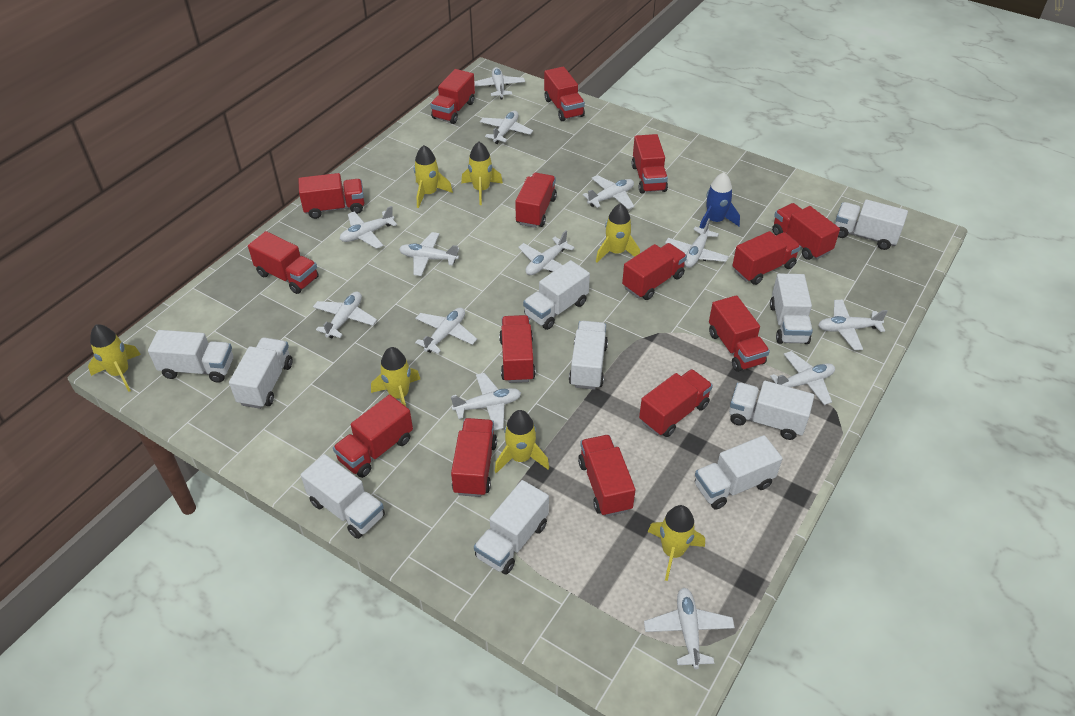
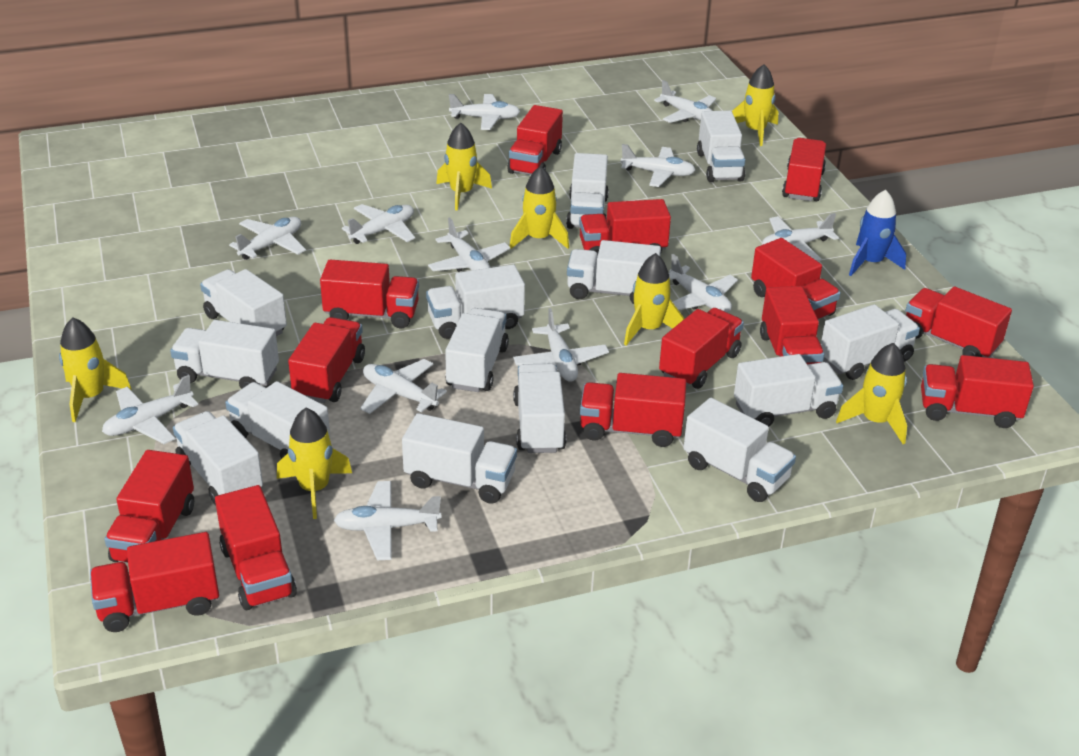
red truck: 15 -> 14
white plane: 13 -> 12
white truck: 10 -> 14

